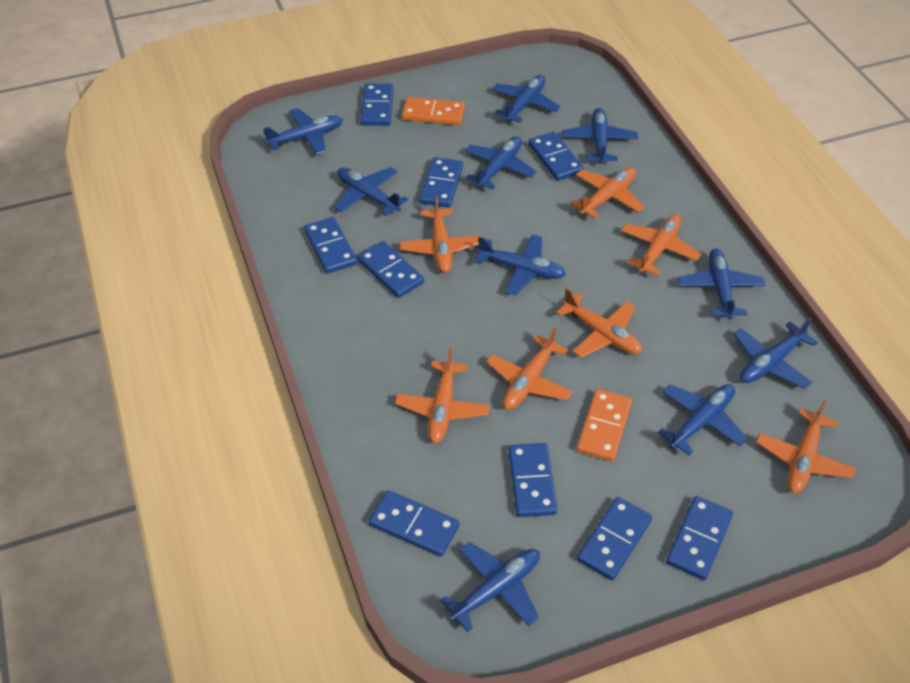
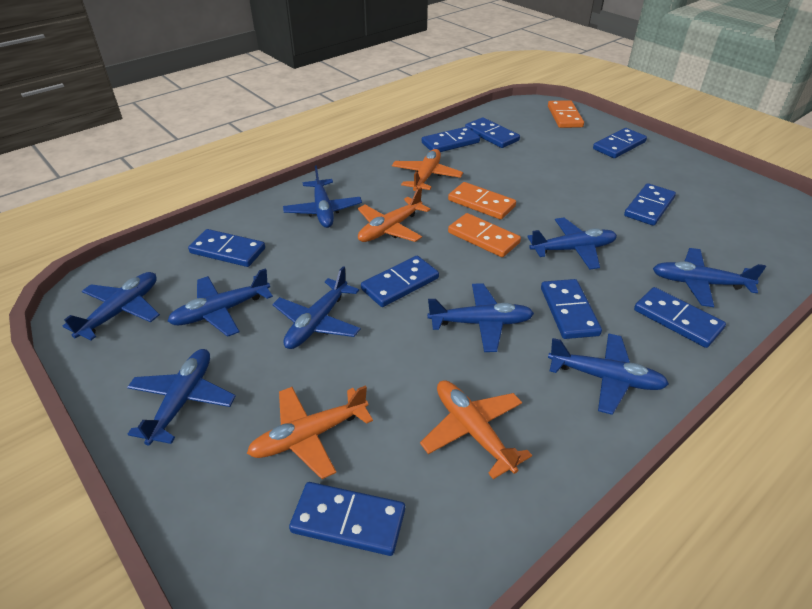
blue plane: 10 -> 9
orange domino: 2 -> 3
orange plane: 7 -> 4

